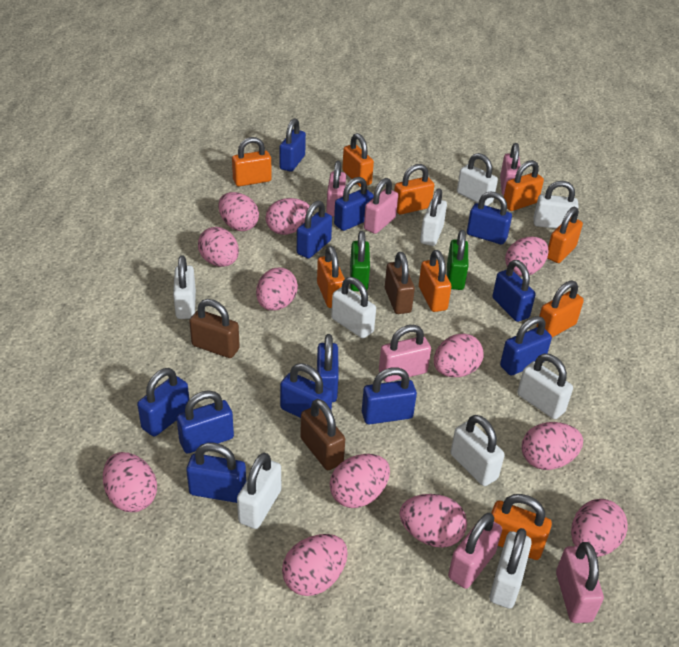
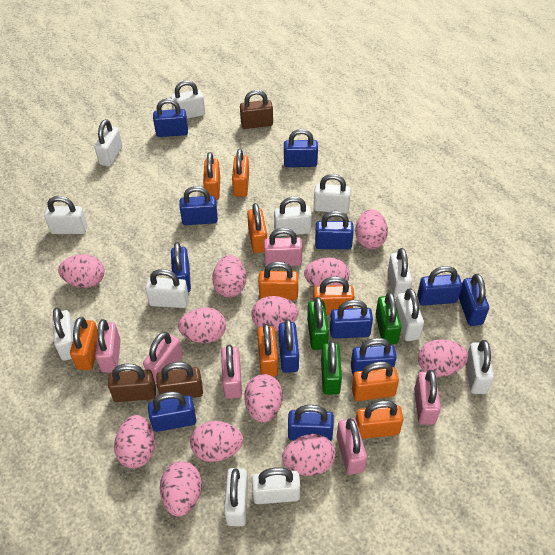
green padlock: 2 -> 3
white padlock: 9 -> 12

